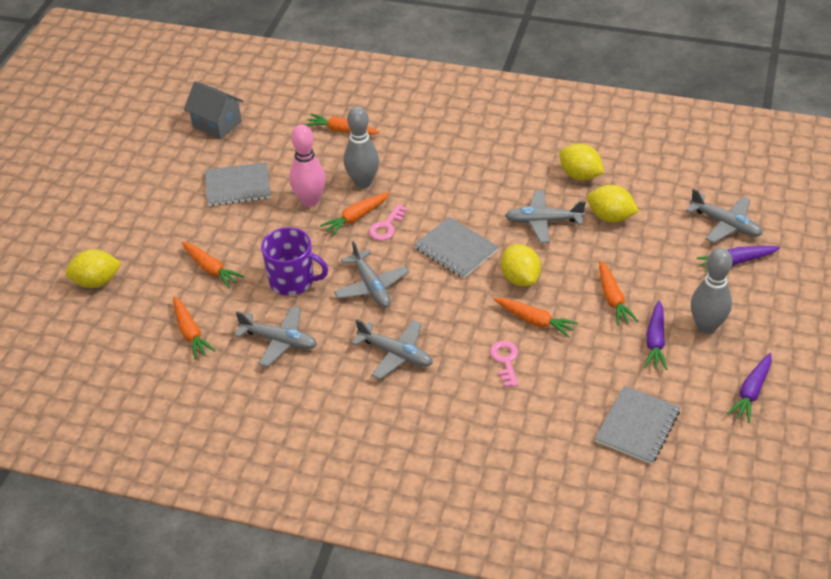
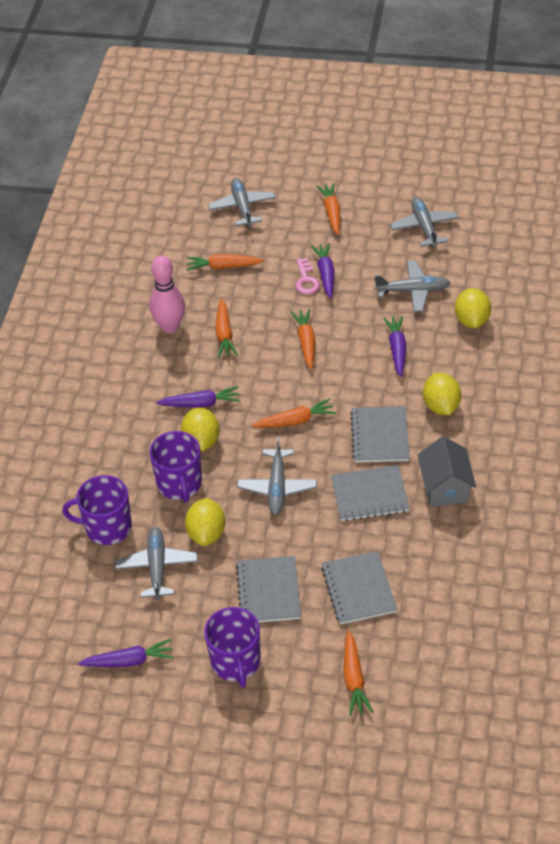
grey bowling pin: 2 -> 0
grey notebook: 3 -> 4
pink key: 2 -> 1
purple carrot: 3 -> 4
purple mug: 1 -> 3

